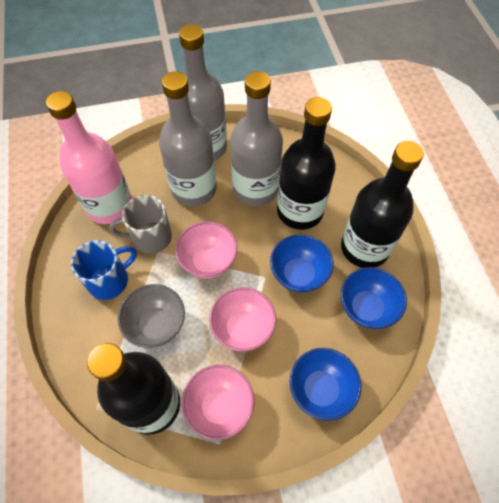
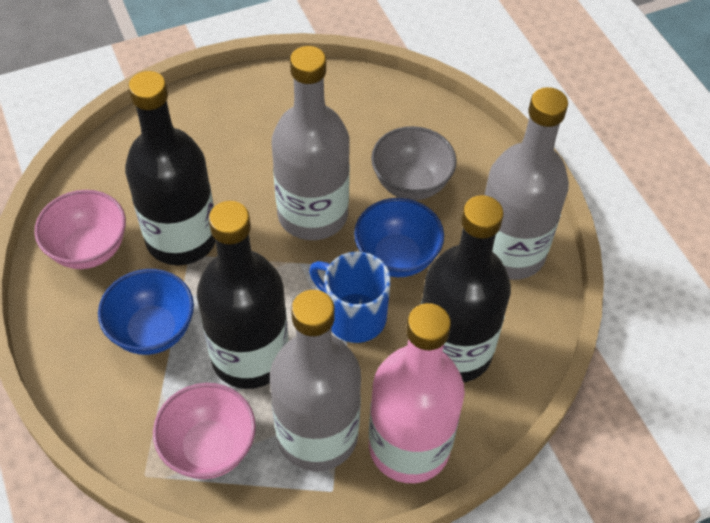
blue bowl: 3 -> 2
grey mug: 1 -> 0
pink bowl: 3 -> 2

